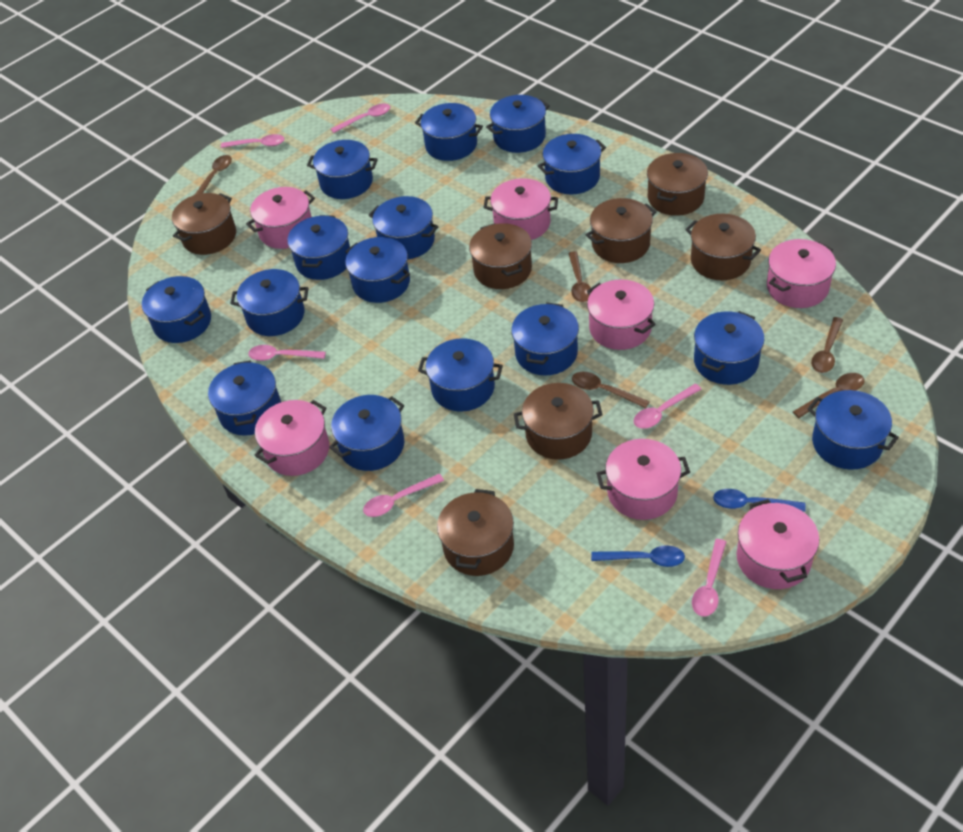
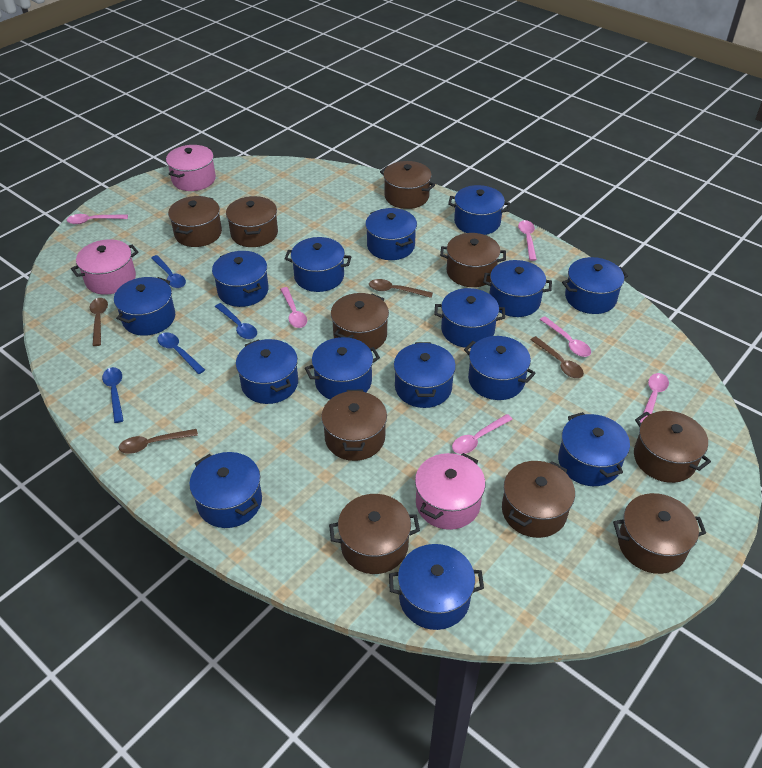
blue spoon: 2 -> 4
brown pot: 7 -> 10
brown spoon: 5 -> 4
pink pot: 7 -> 3

